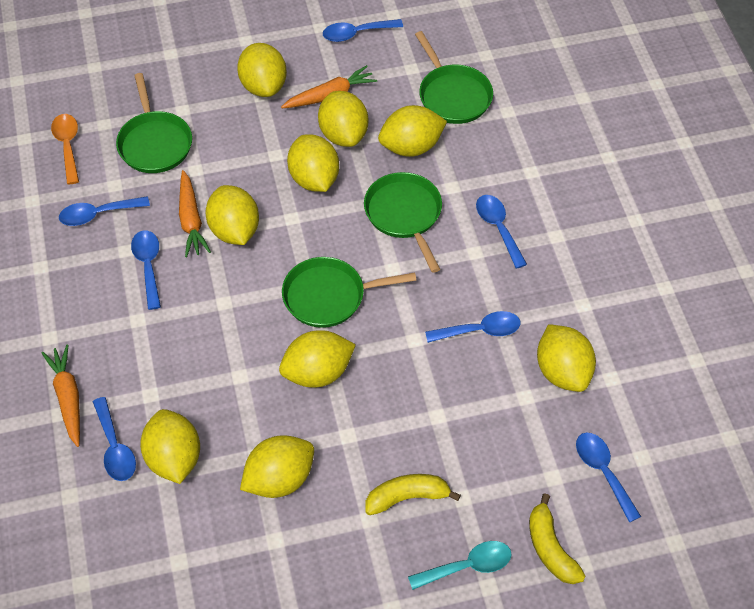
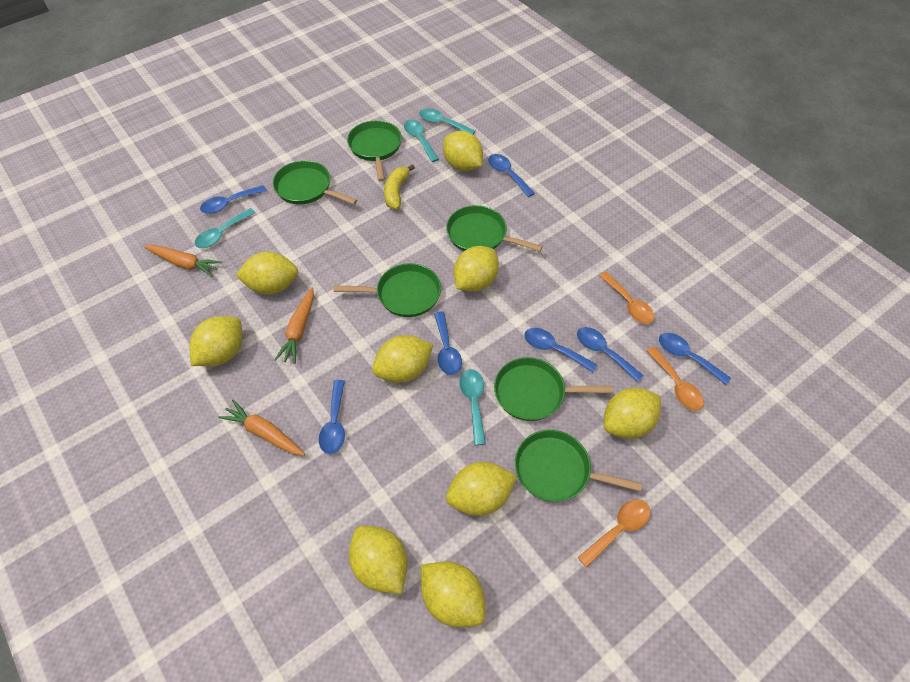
green pan: 4 -> 6
orange spoon: 1 -> 3
turquoise spoon: 1 -> 4
yellow banana: 2 -> 1

